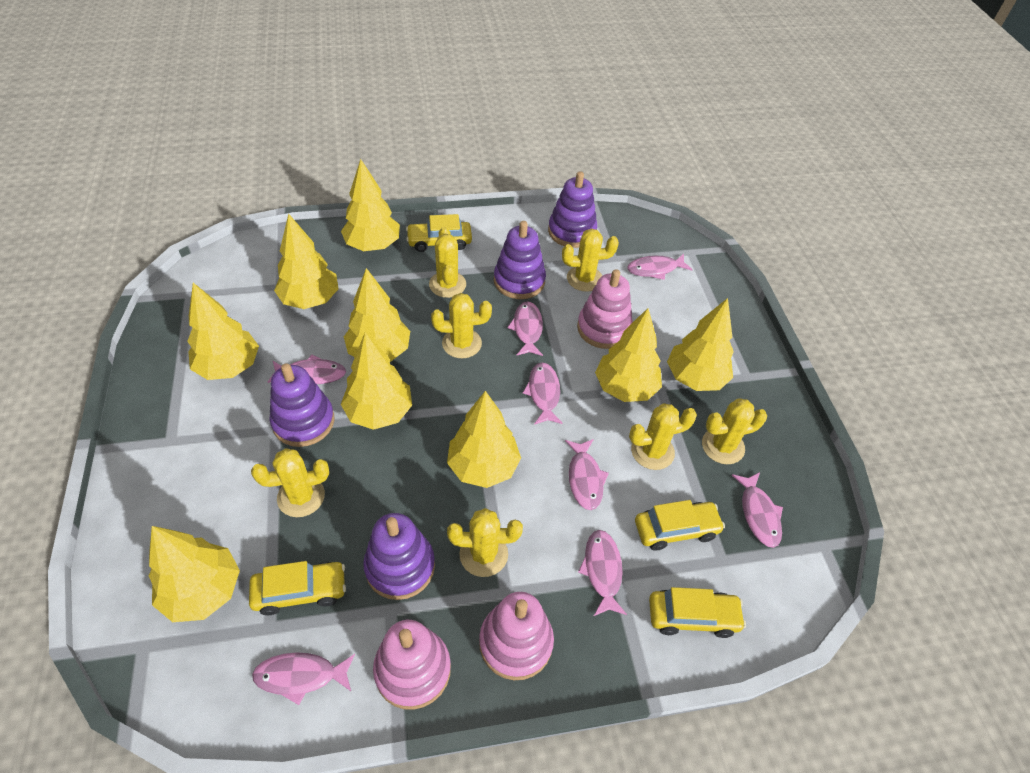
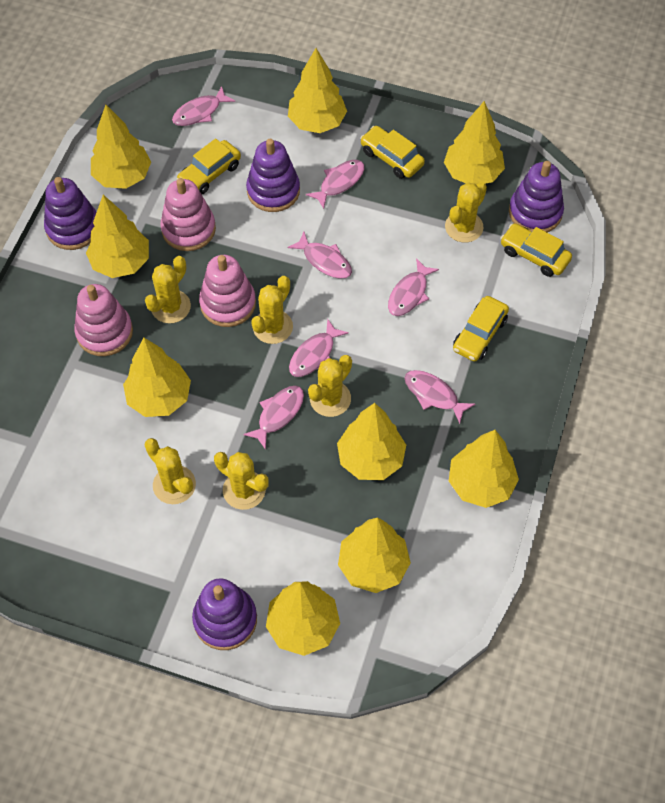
pink fish: 8 -> 7
yellow cactus: 7 -> 6

